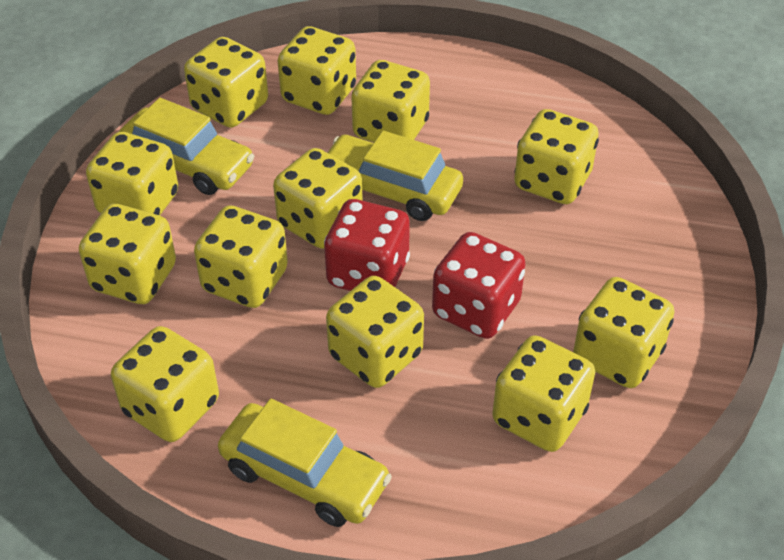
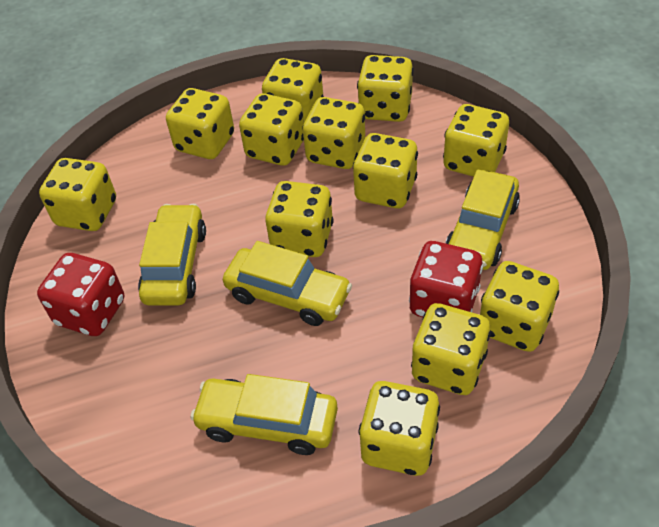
yellow car: 3 -> 4

